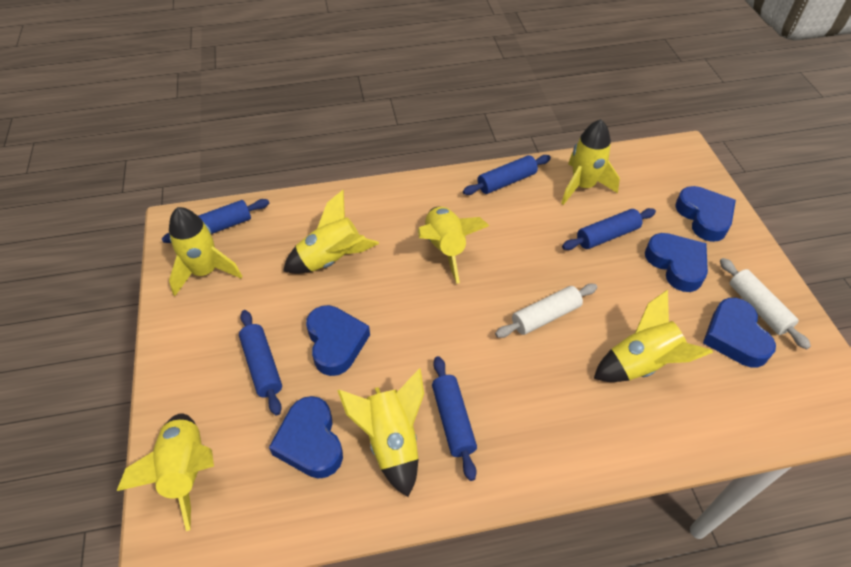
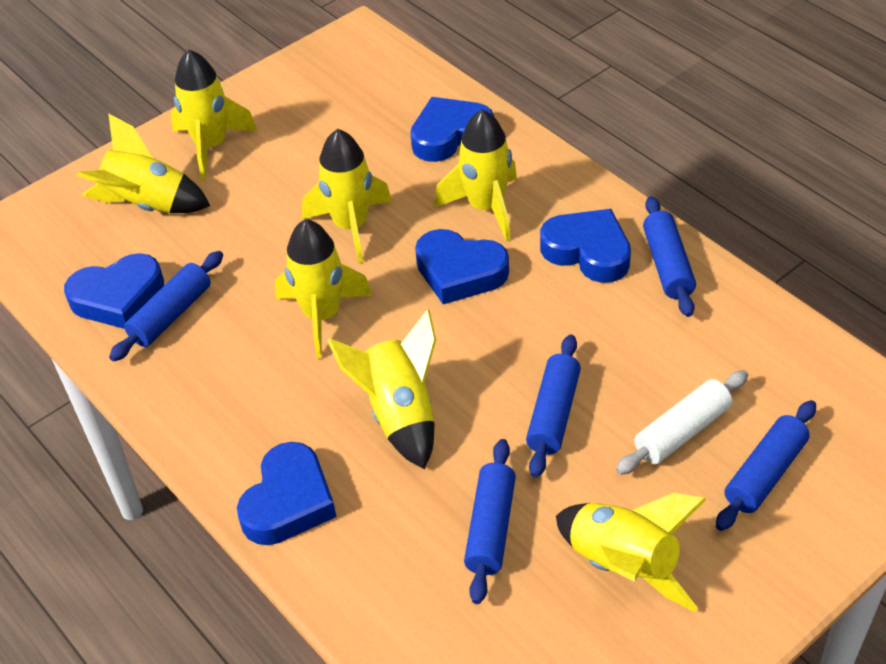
white rolling pin: 2 -> 1

